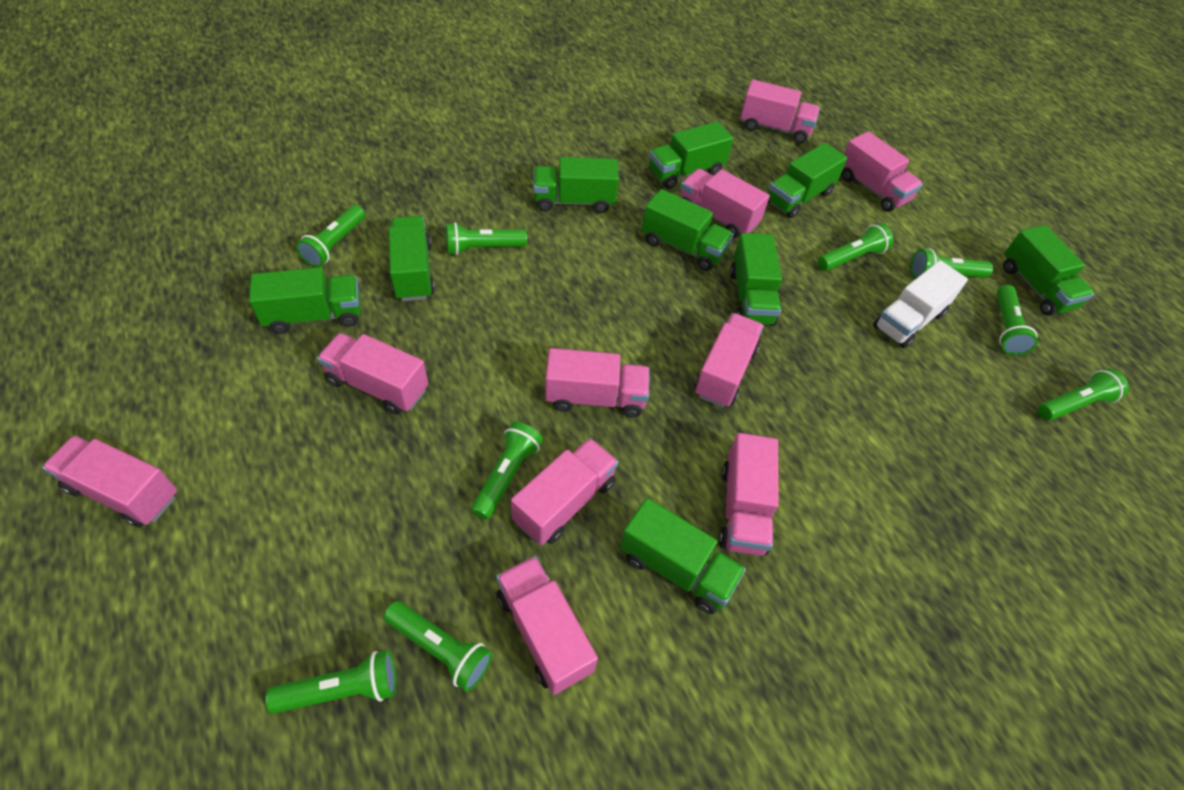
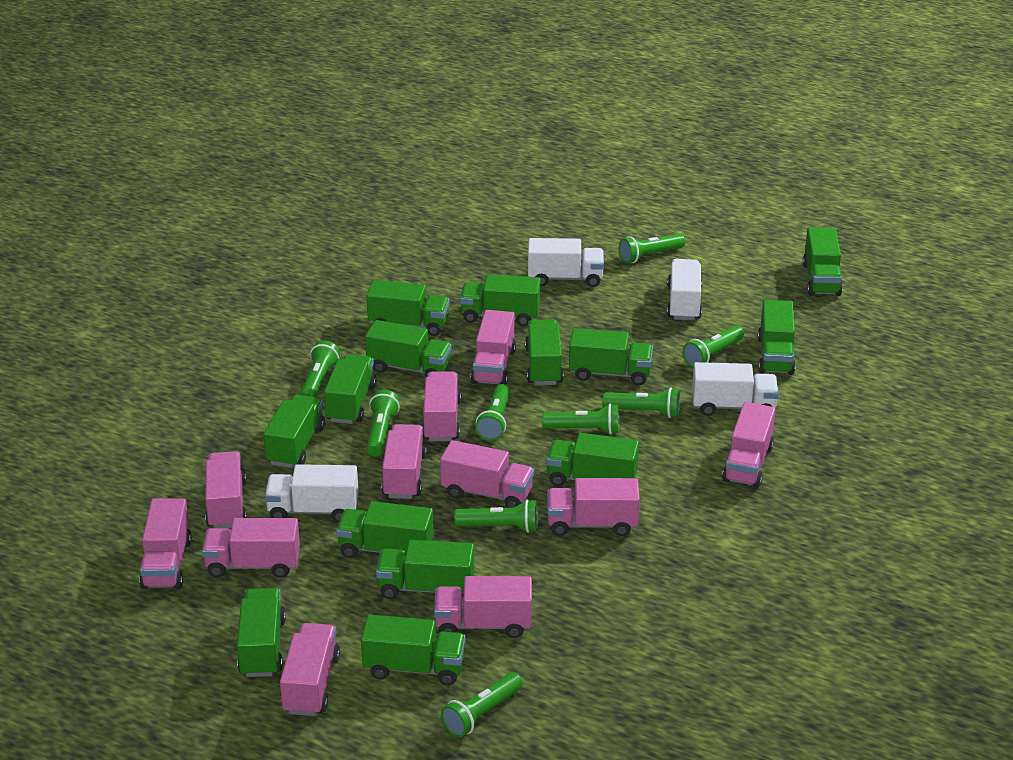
green truck: 9 -> 14
pink truck: 10 -> 11
white truck: 1 -> 4

